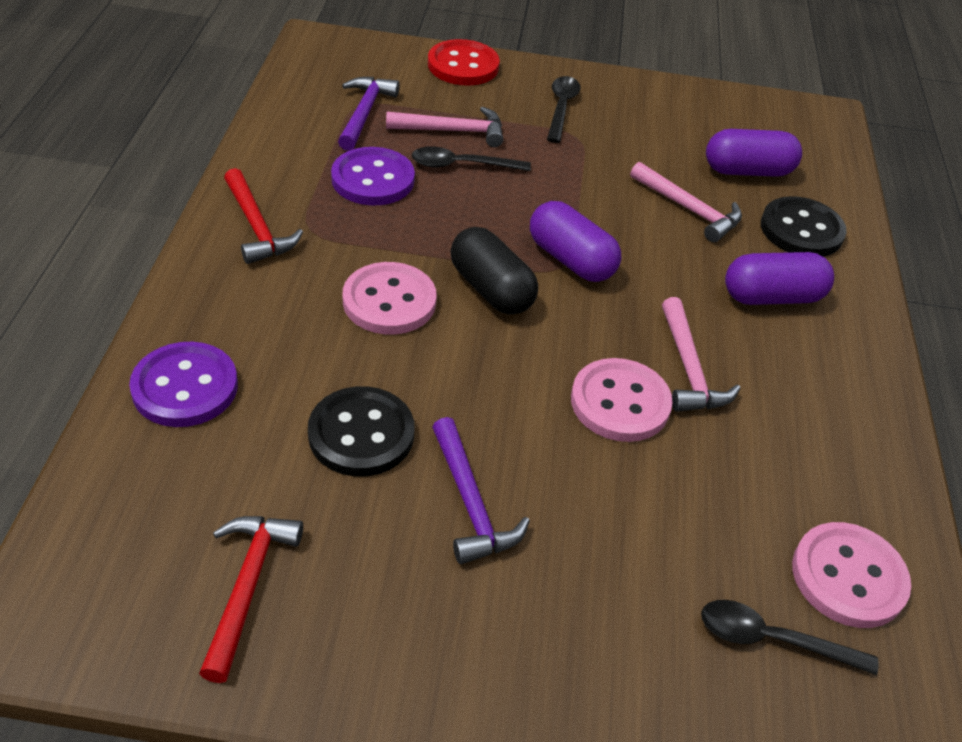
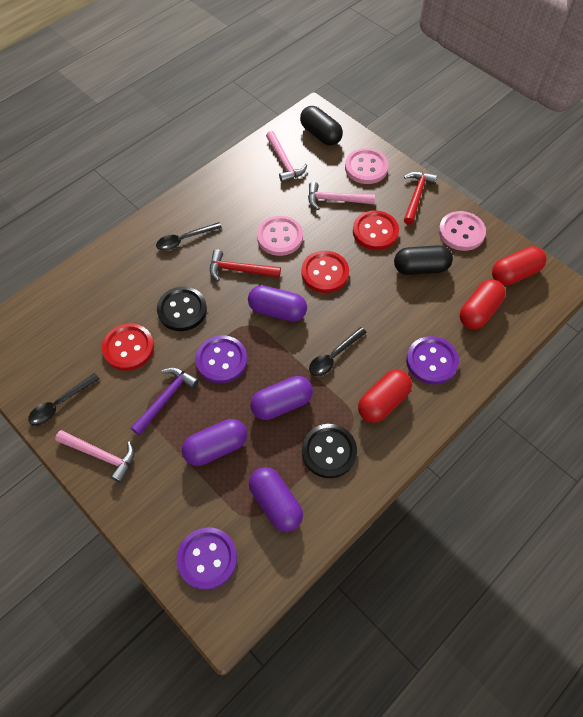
black capsule: 1 -> 2
purple button: 2 -> 3
purple capsule: 3 -> 4
purple hammer: 2 -> 1
red button: 1 -> 3
red capsule: 0 -> 3

